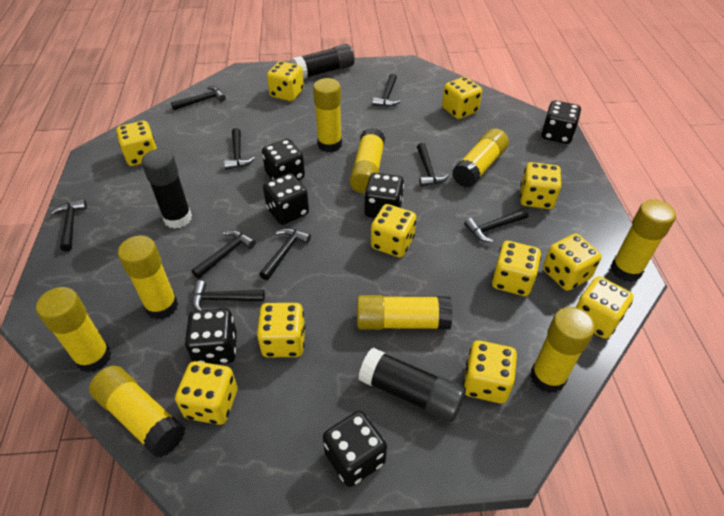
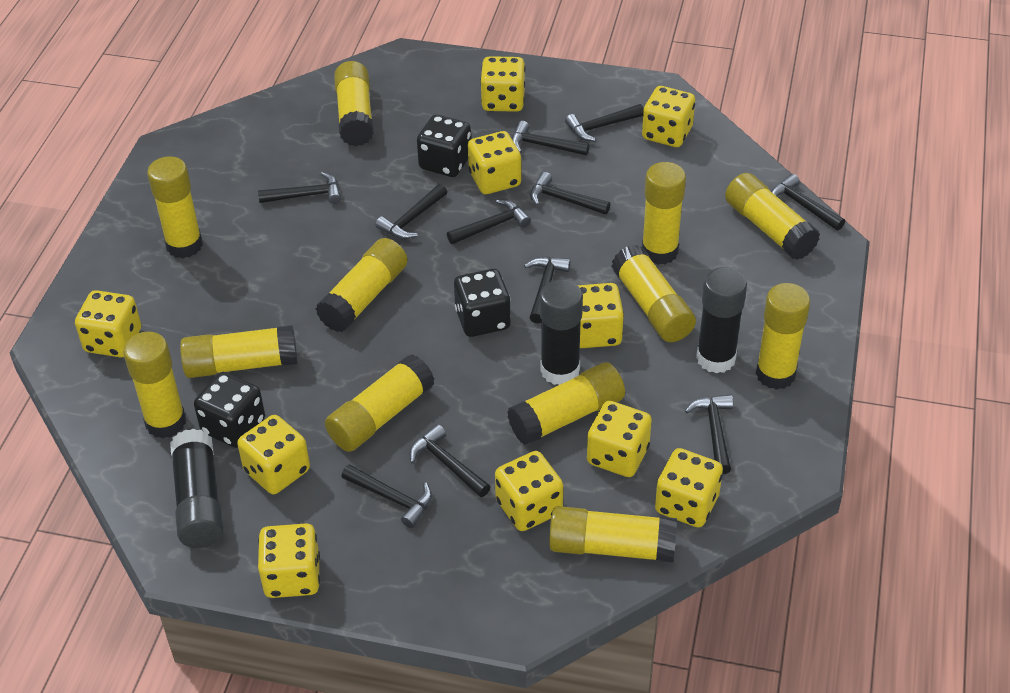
black dice: 6 -> 3
black hammer: 9 -> 11
yellow dice: 11 -> 10
yellow glue stick: 9 -> 12

